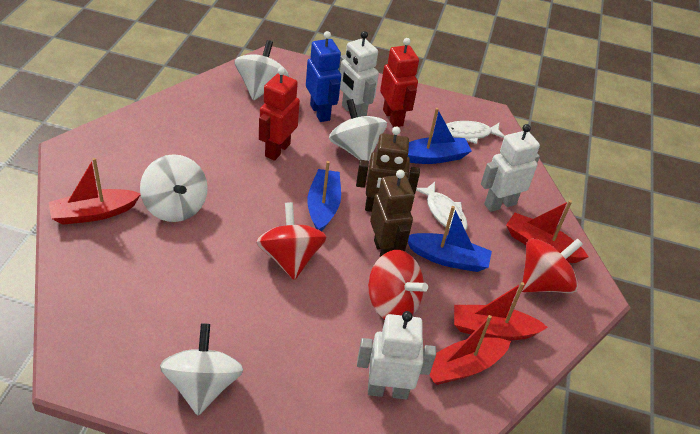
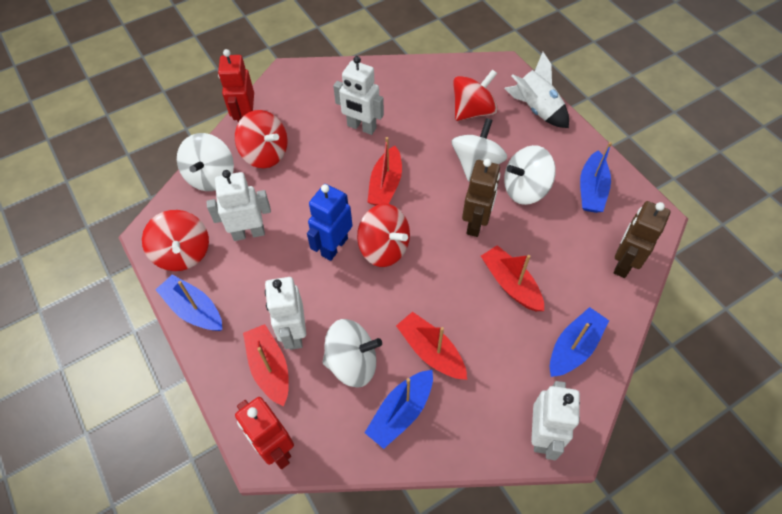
blue boat: 3 -> 4
red spinning top: 3 -> 4
white fish: 2 -> 0
white robot: 3 -> 4
white rocket: 0 -> 1

